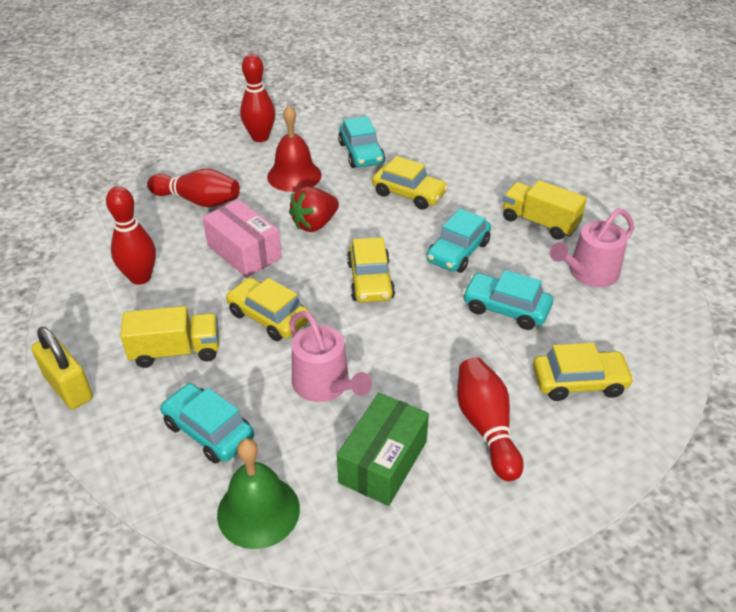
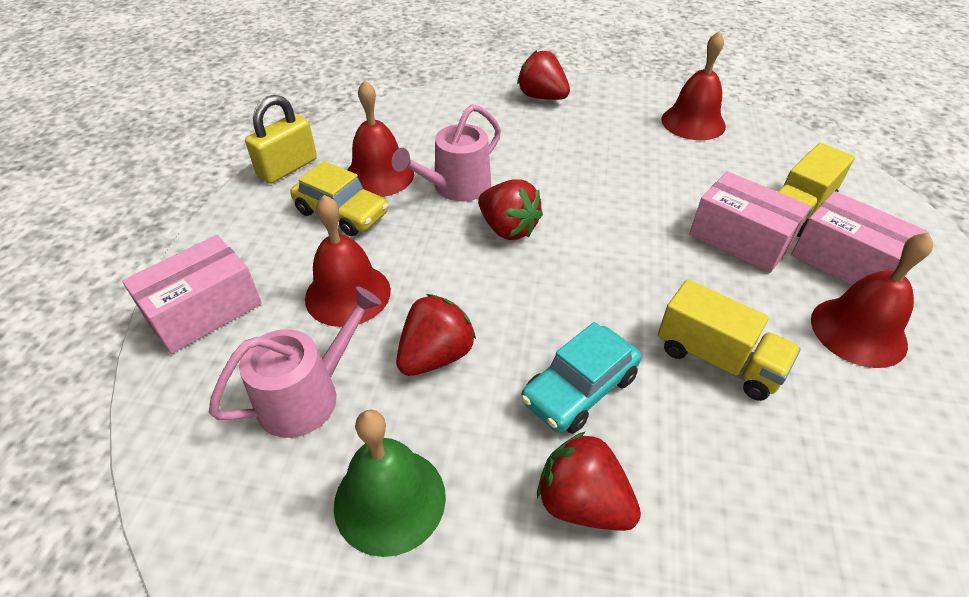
green box: 1 -> 0
pink box: 1 -> 3
red bell: 1 -> 4
red bowling pin: 4 -> 0
red strawberry: 1 -> 4
turquoise car: 4 -> 1
yellow car: 4 -> 1

